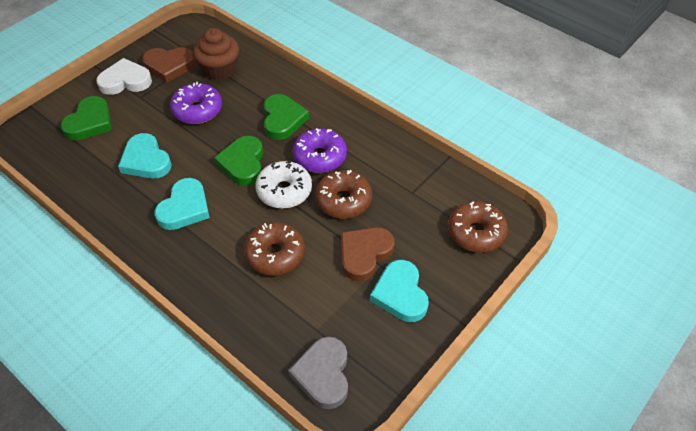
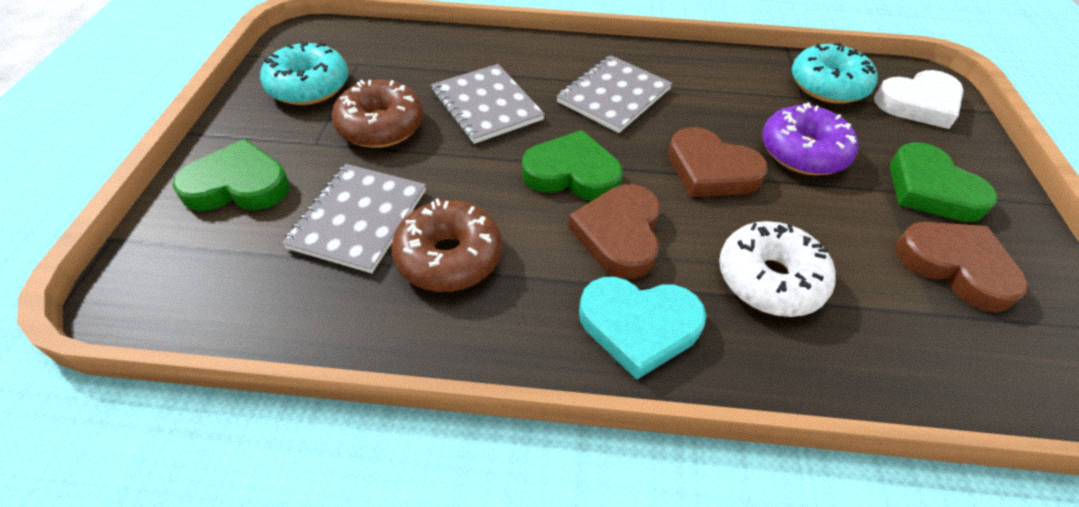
brown cupcake: 1 -> 0
brown donut: 3 -> 2
brown heart: 2 -> 3
grey heart: 1 -> 0
grey notebook: 0 -> 3
purple donut: 2 -> 1
turquoise donut: 0 -> 2
turquoise heart: 3 -> 1

